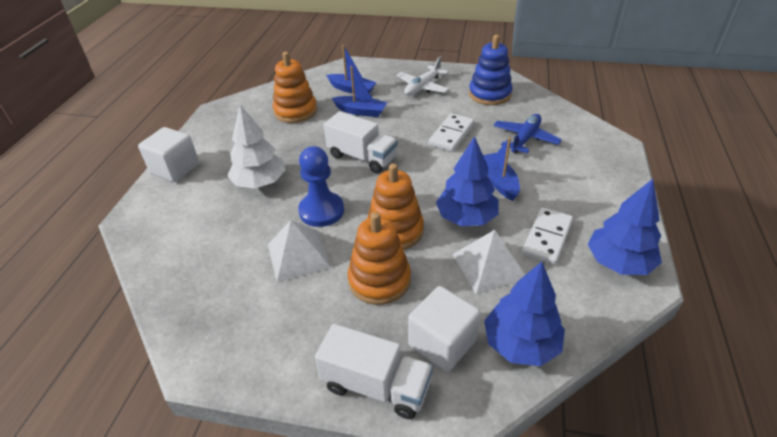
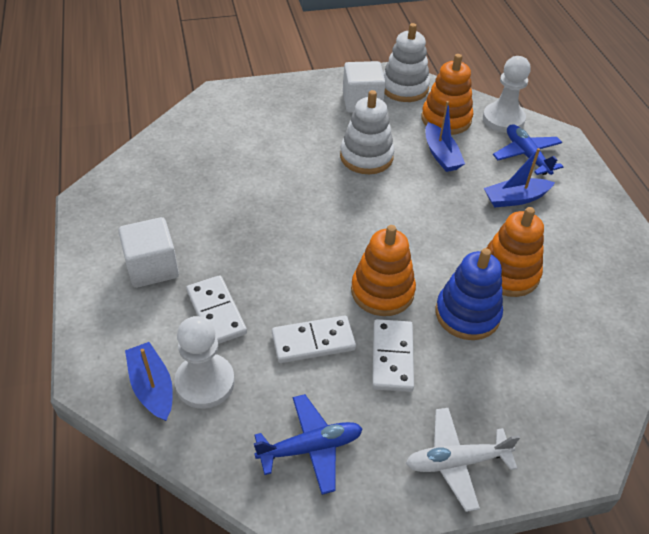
blue pawn: 1 -> 0
blue plane: 1 -> 2
blue tree: 3 -> 0
white domino: 2 -> 3
white pawn: 0 -> 2
white pyramid: 2 -> 0
white stacking toy: 0 -> 2
white tree: 1 -> 0
white truck: 2 -> 0

